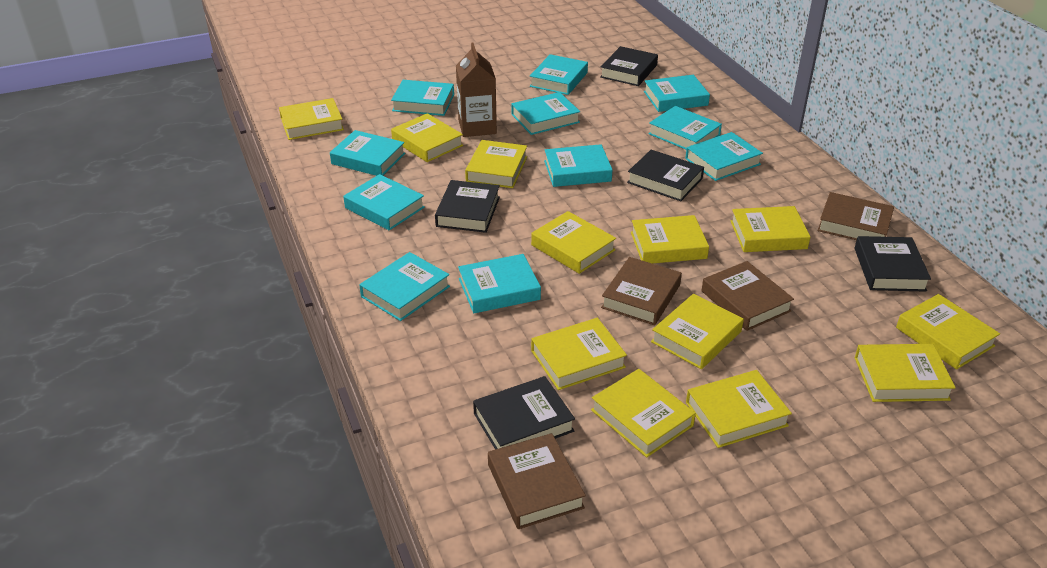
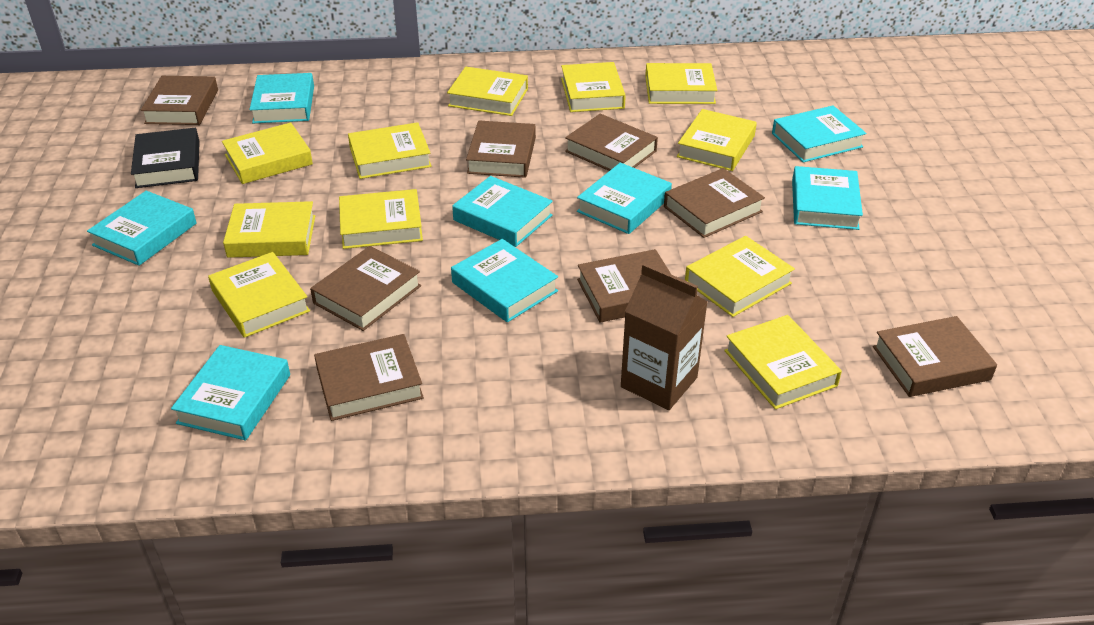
black book: 5 -> 1
brown book: 4 -> 8
turquoise book: 11 -> 8
yellow book: 12 -> 11

